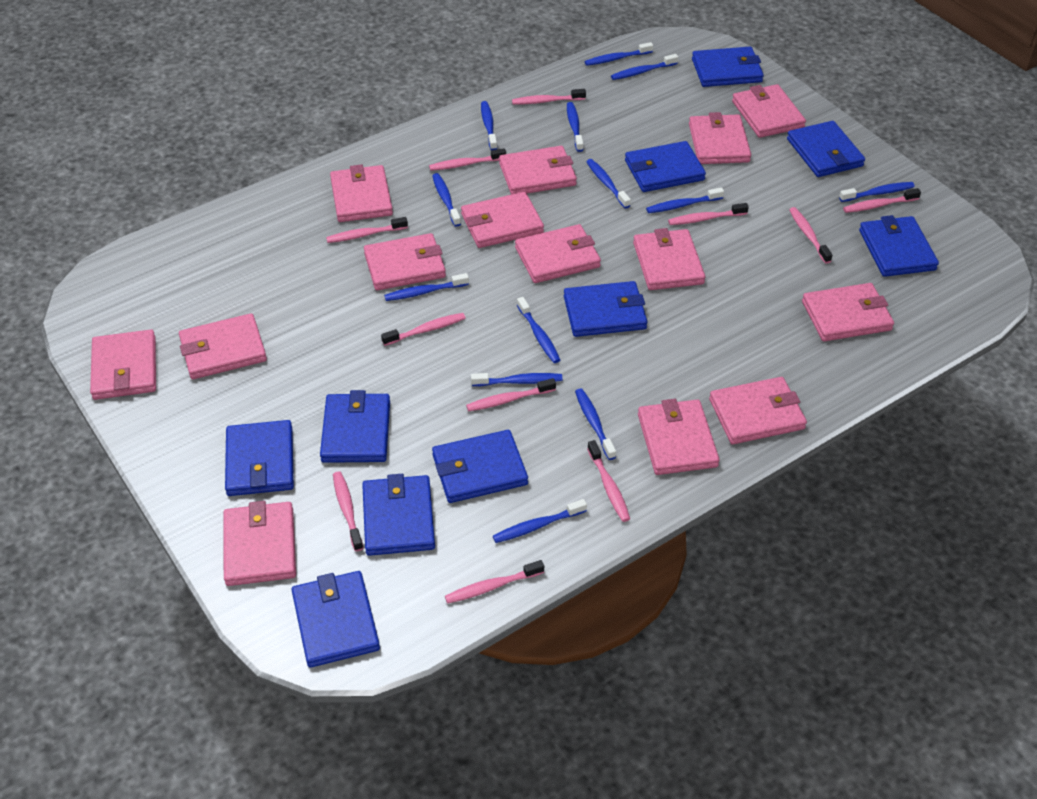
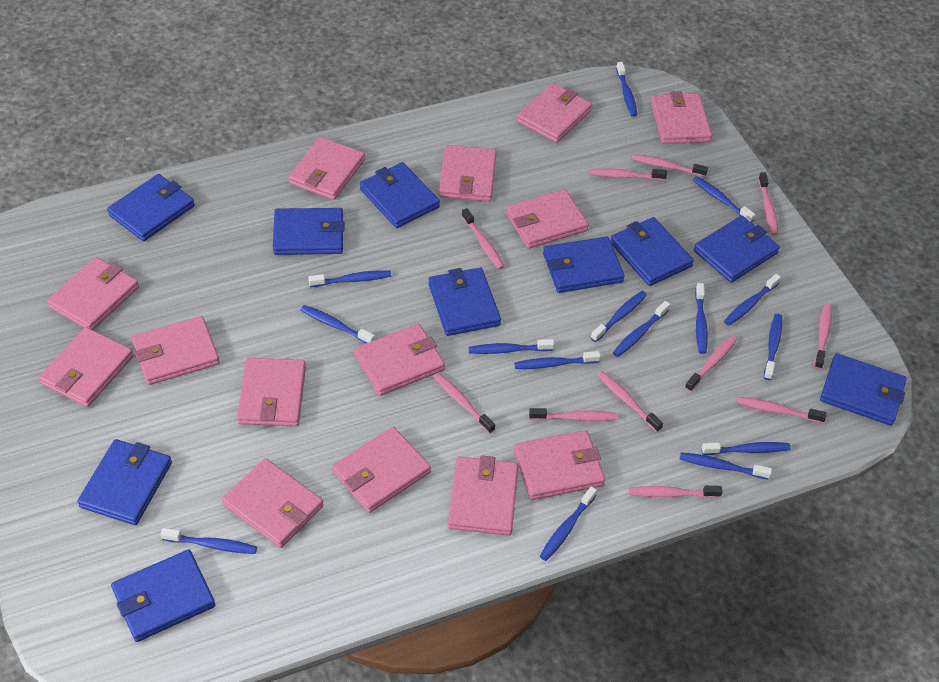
blue toothbrush: 13 -> 15

